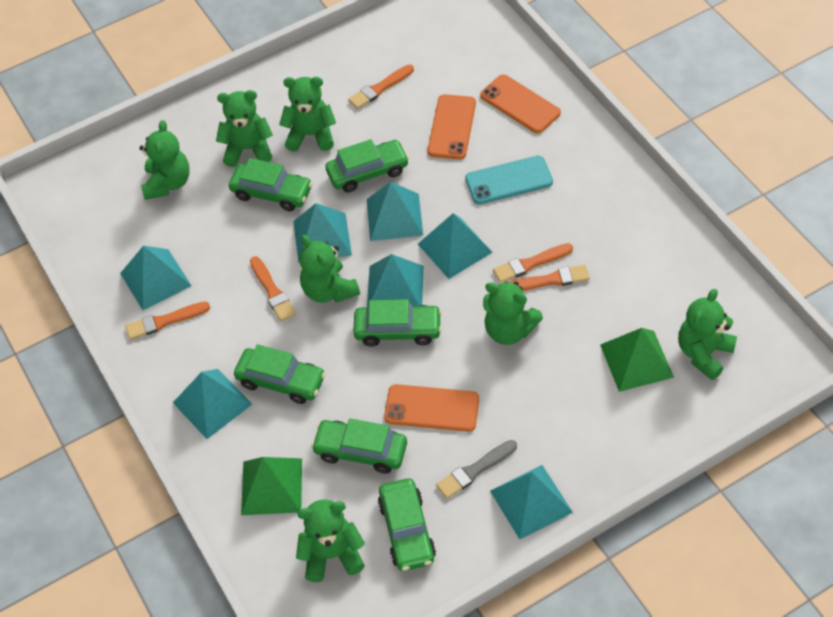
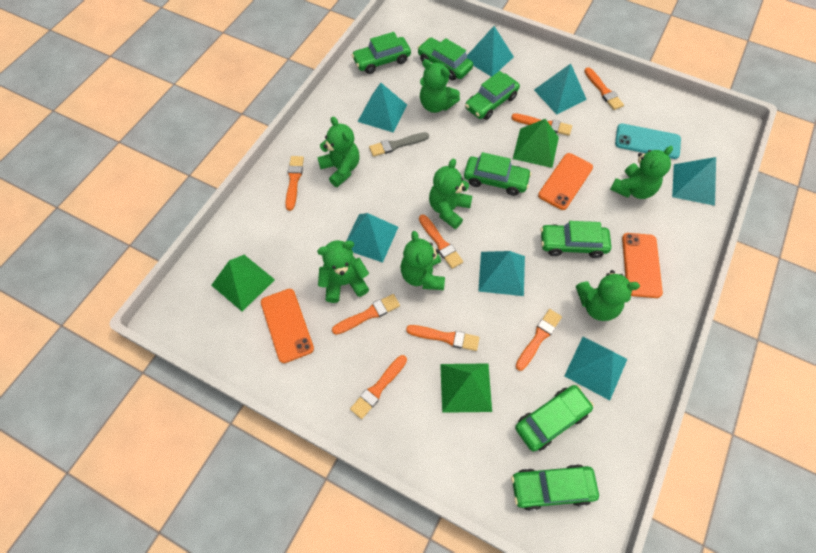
green car: 6 -> 7
green pyramid: 2 -> 3
orange brush: 5 -> 8

